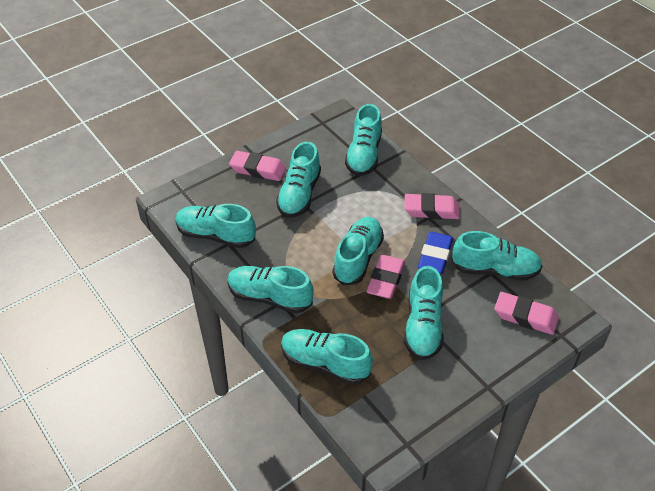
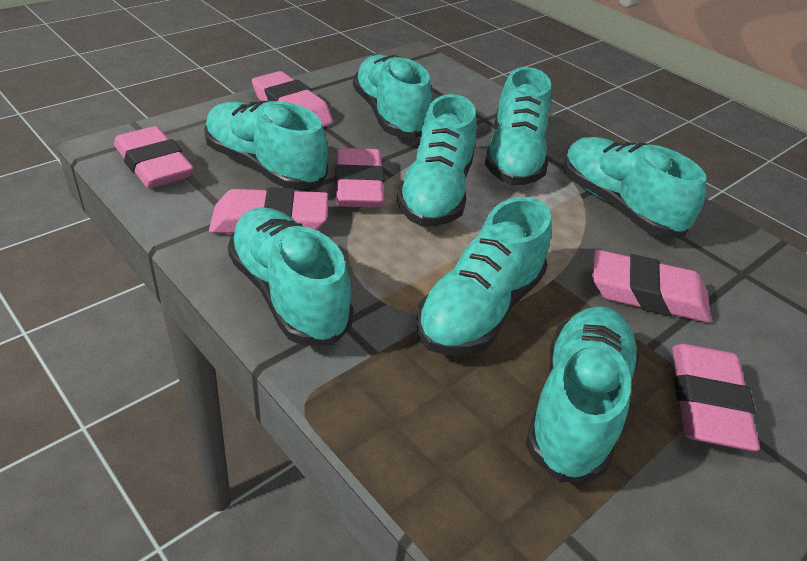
blue eraser: 1 -> 0
pink eraser: 4 -> 6

